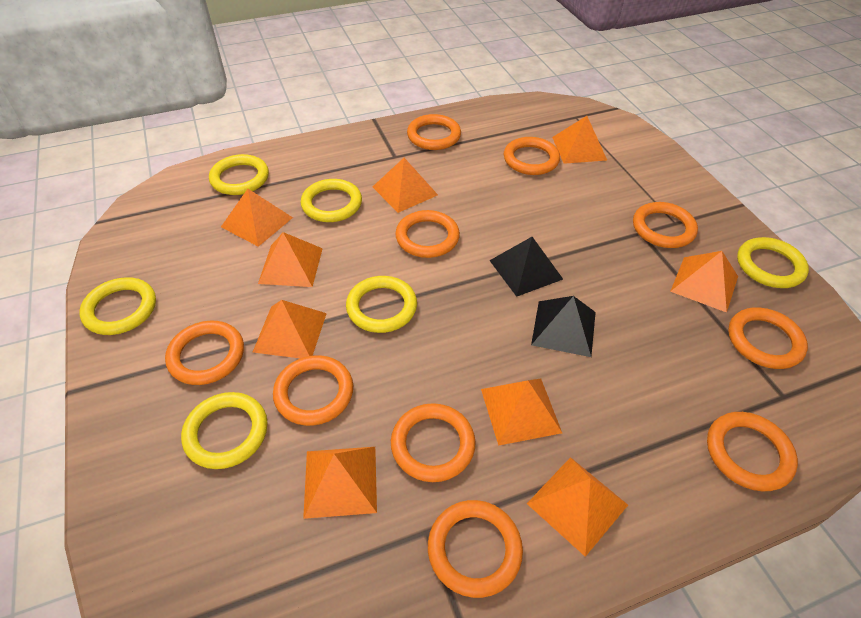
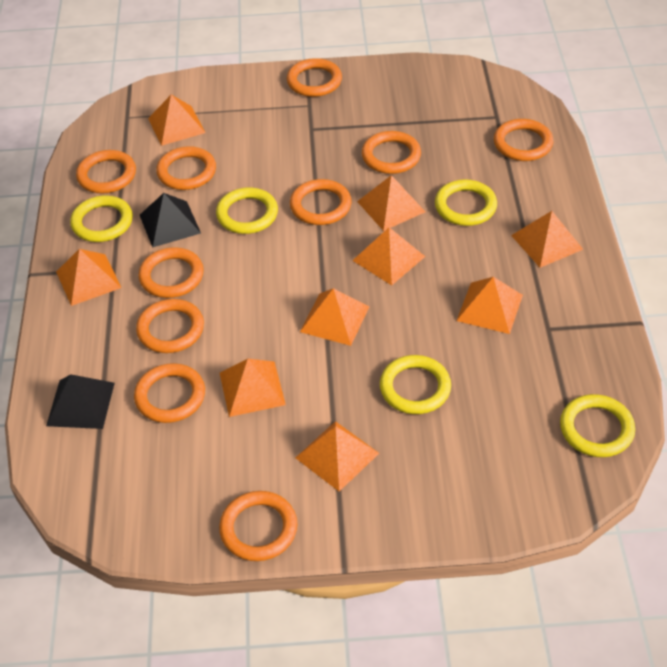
yellow ring: 6 -> 5

